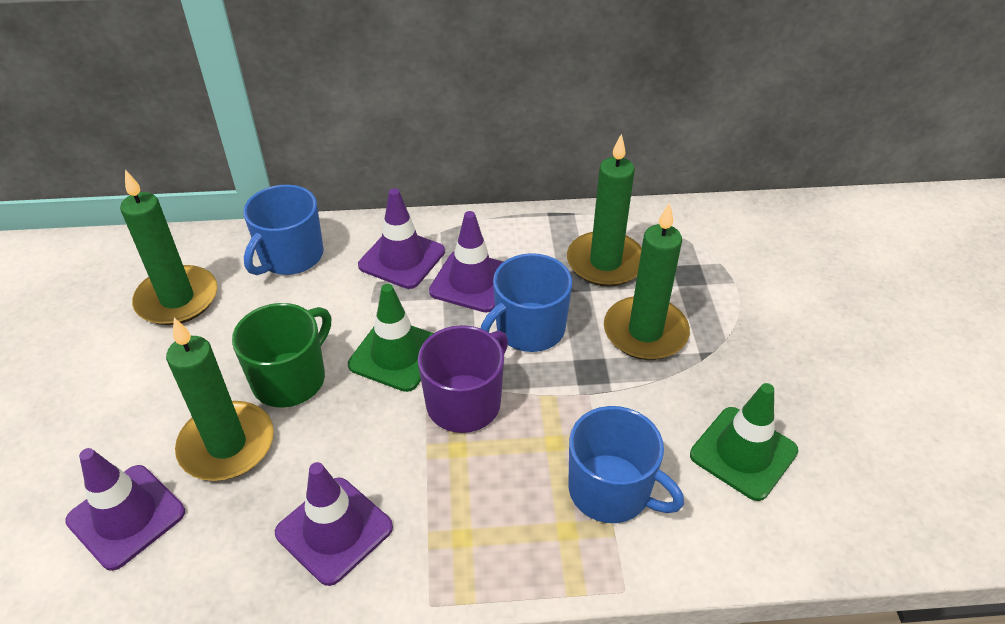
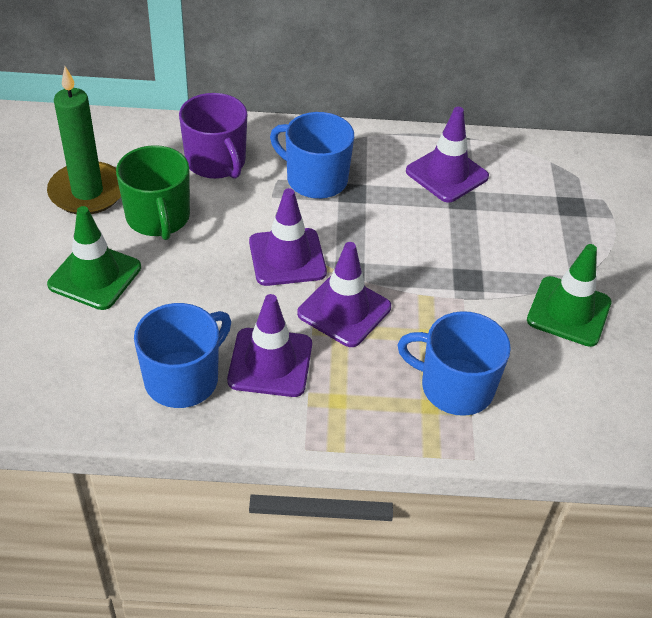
green candle: 4 -> 1

